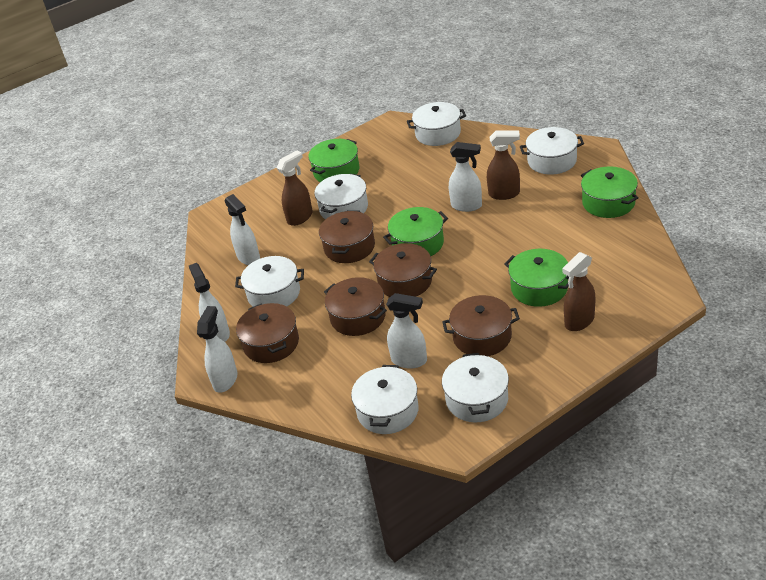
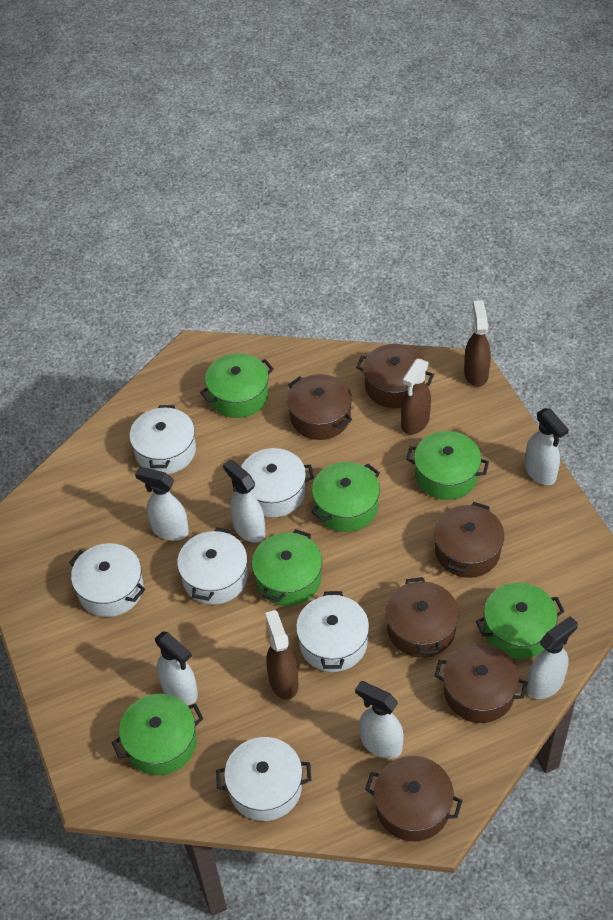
brown pot: 5 -> 6
green pot: 4 -> 6
white spray bottle: 5 -> 6

